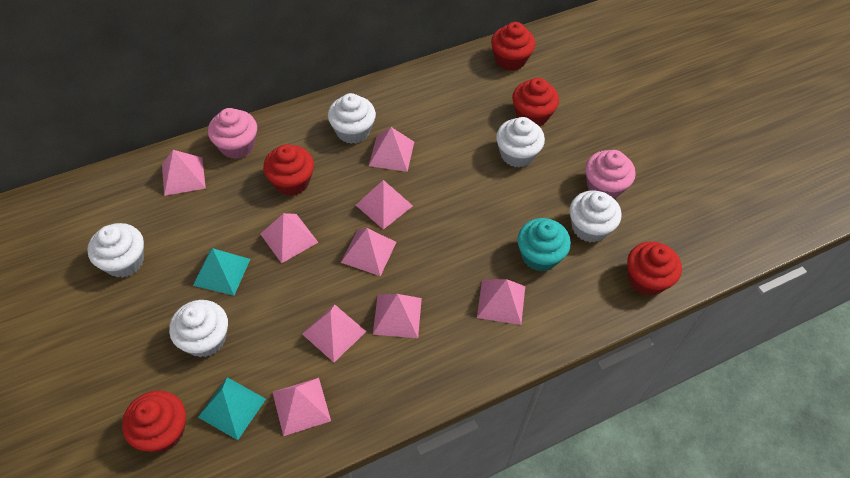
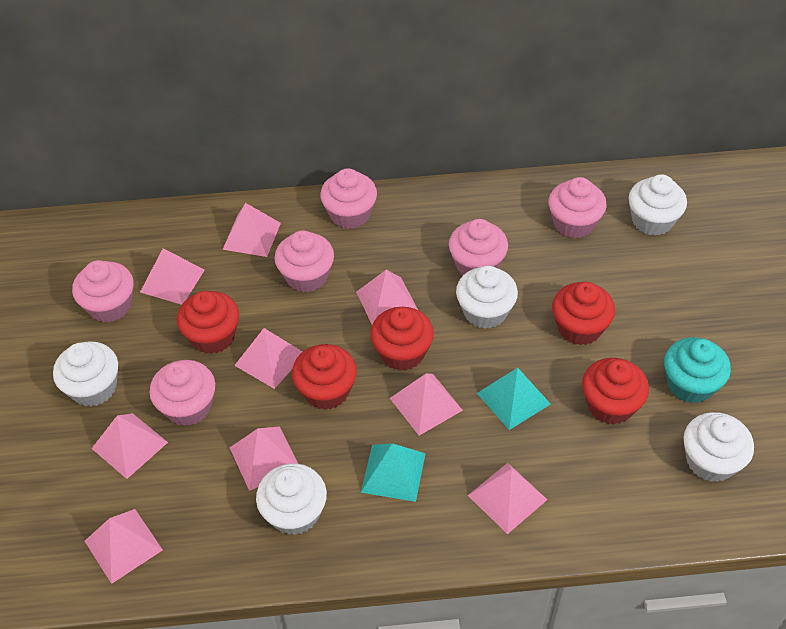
pink cupcake: 2 -> 6

